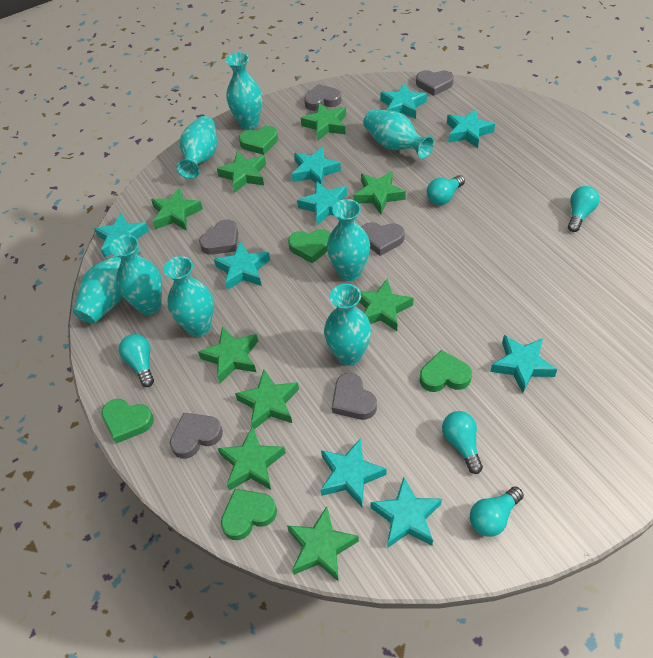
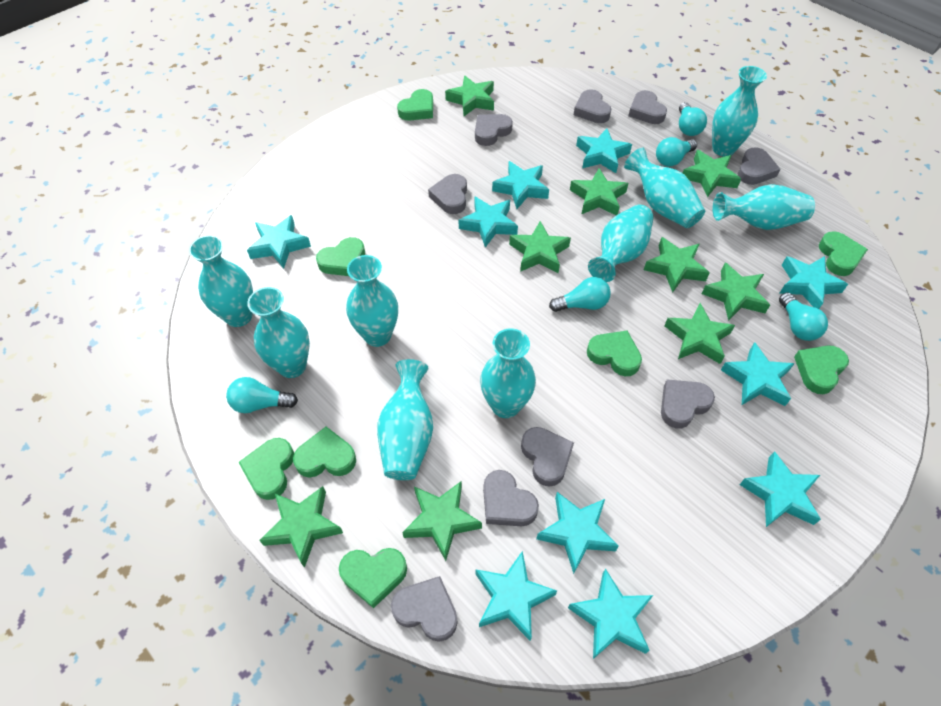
green heart: 5 -> 8
grey heart: 6 -> 9
turquoise star: 9 -> 10
turquoise vase: 8 -> 9

